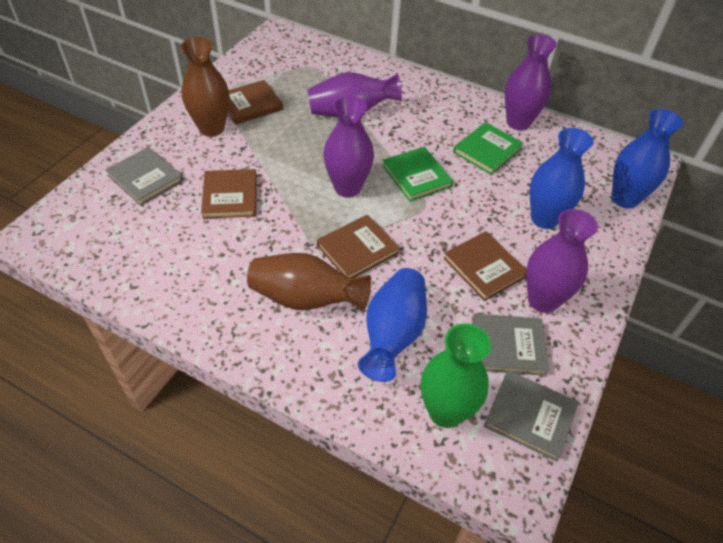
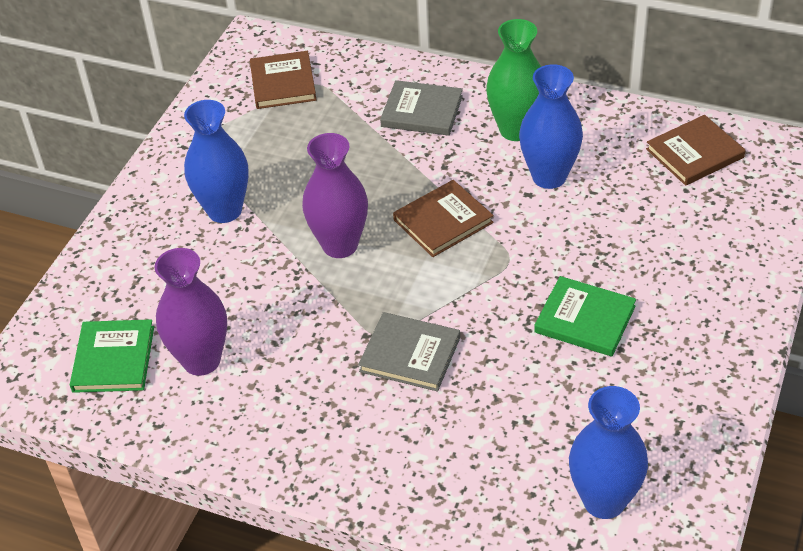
brown book: 4 -> 3
brown vase: 2 -> 0
grey book: 3 -> 2
purple vase: 4 -> 2

